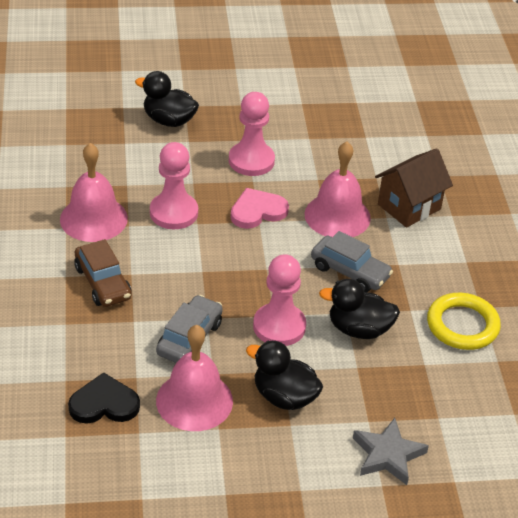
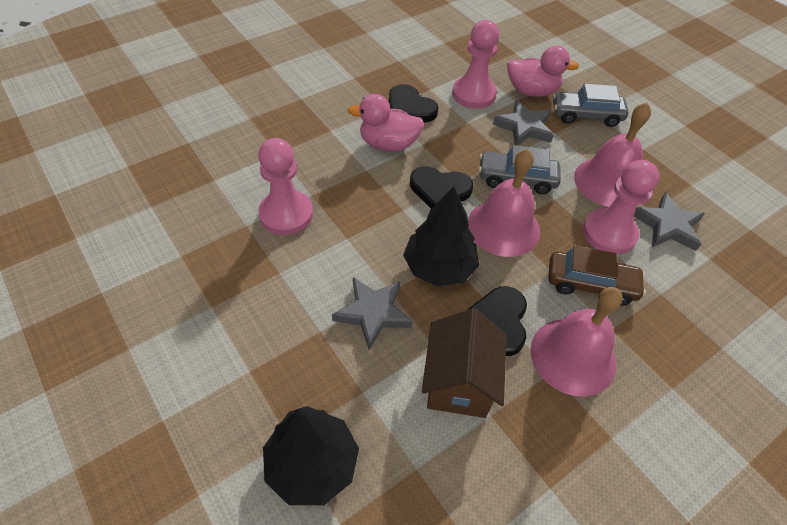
black duck: 3 -> 0
black heart: 1 -> 3
black tree: 0 -> 2
grey star: 1 -> 3
pink duck: 0 -> 2
pink heart: 1 -> 0
yellow ring: 1 -> 0

